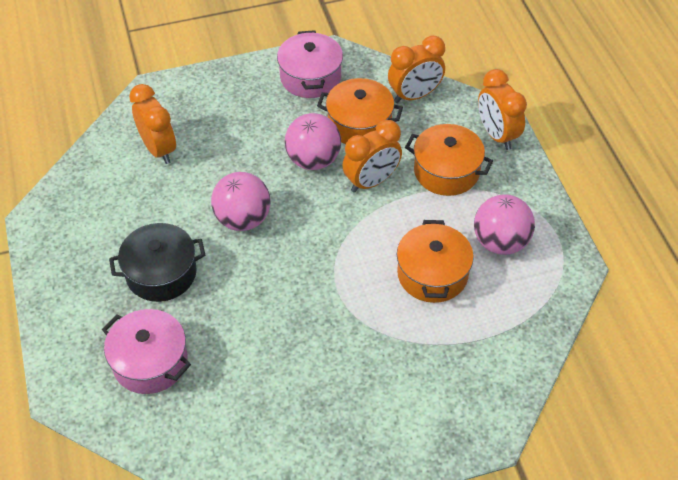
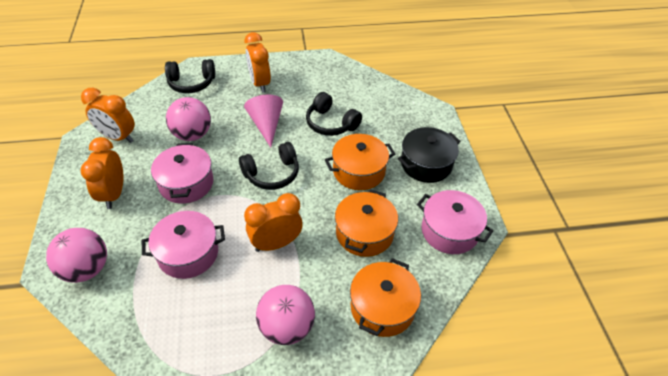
black headphones: 0 -> 3
pink cone: 0 -> 1
pink pot: 2 -> 3

